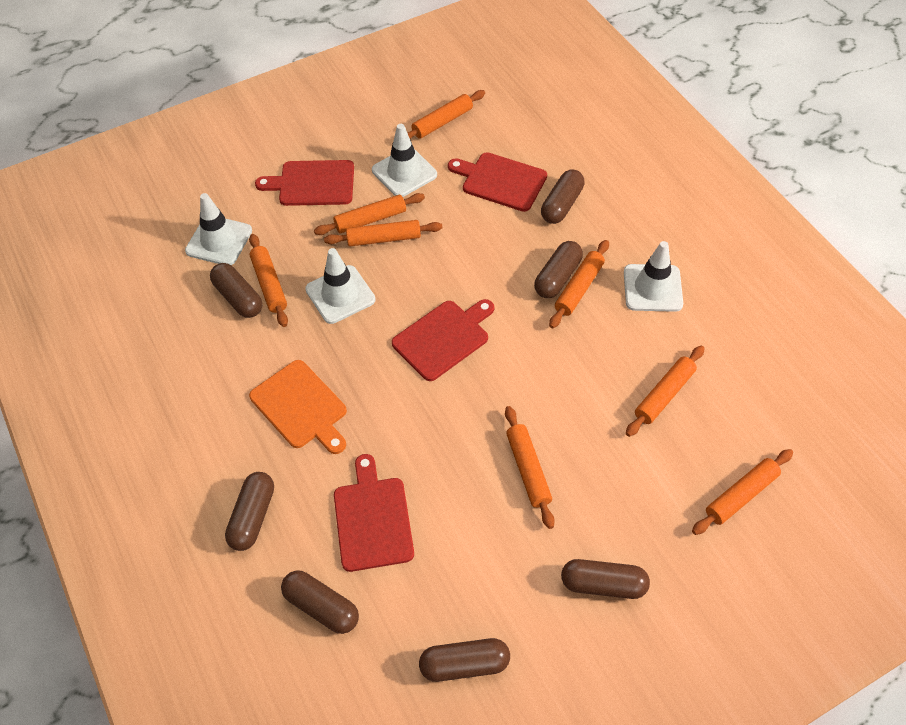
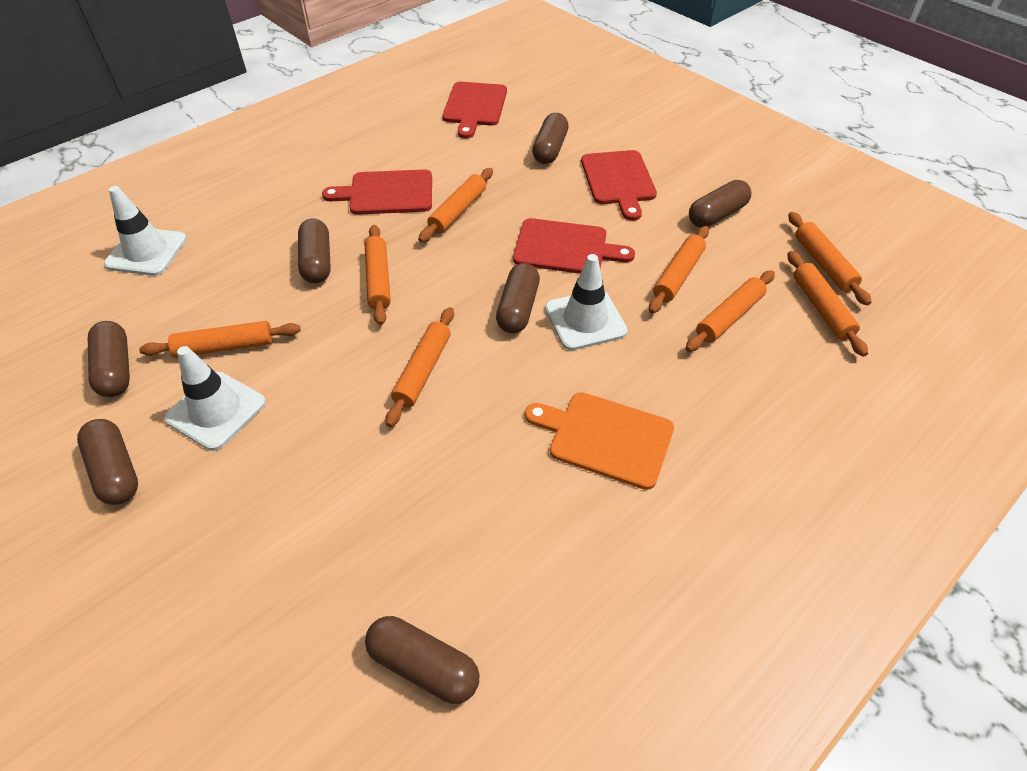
white traffic cone: 4 -> 3

